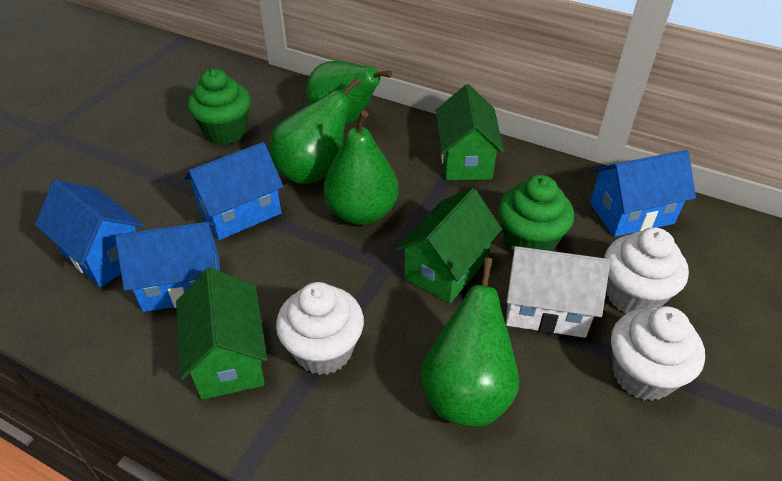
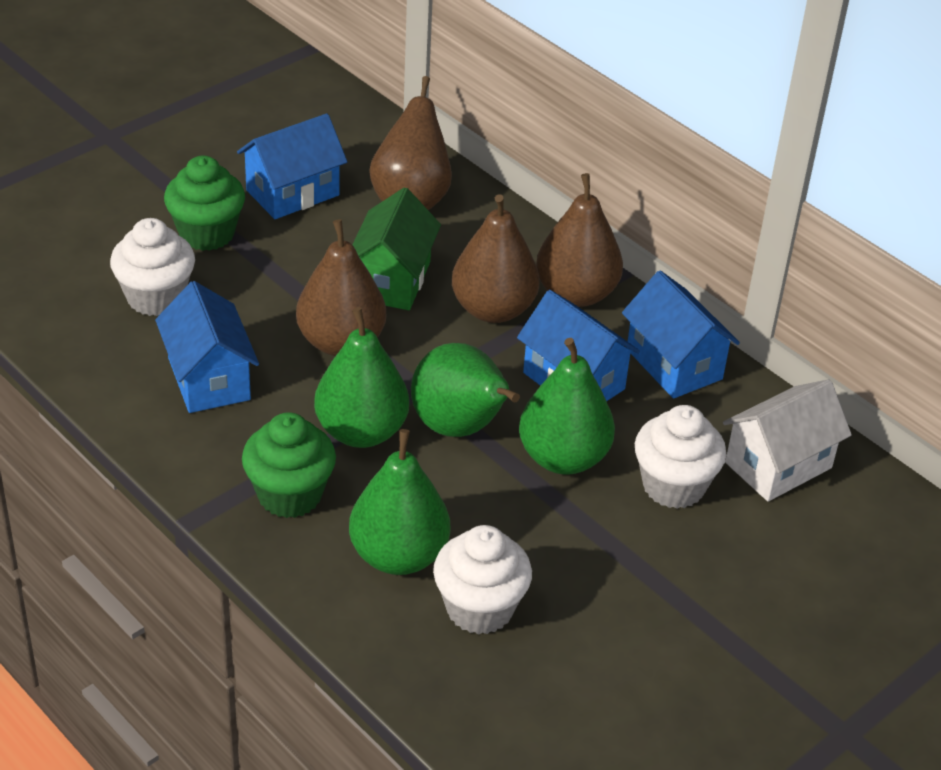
brown pear: 0 -> 4
green house: 3 -> 1

